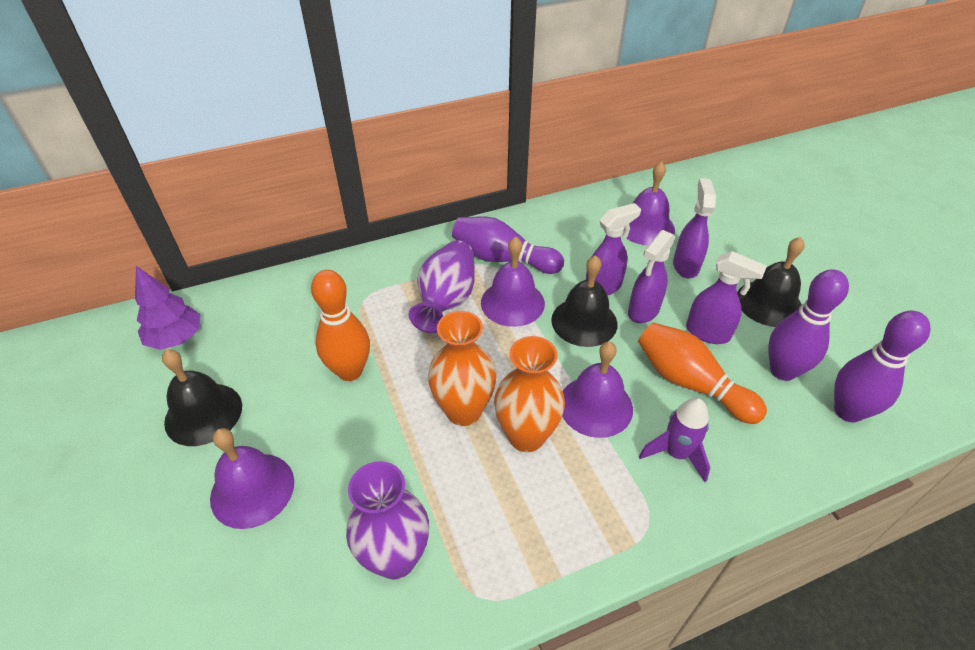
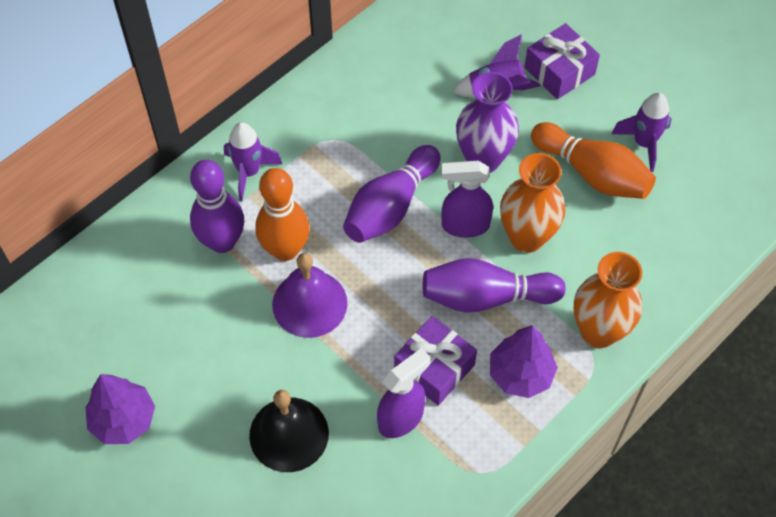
black bell: 3 -> 1
purple bell: 4 -> 1
purple gift: 0 -> 2
purple rocket: 1 -> 3
purple spray bottle: 4 -> 2
purple tree: 1 -> 2
purple vase: 2 -> 1

